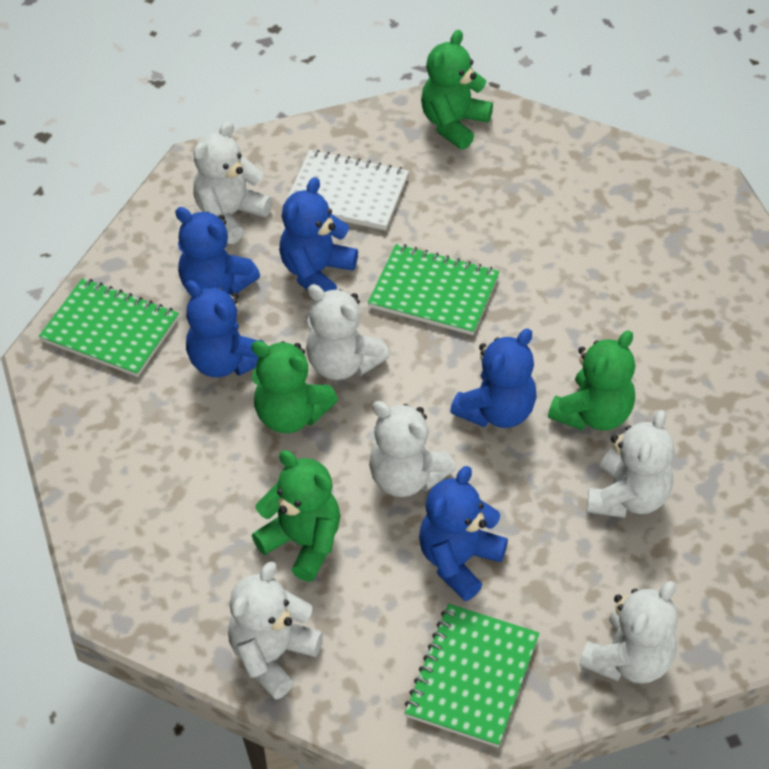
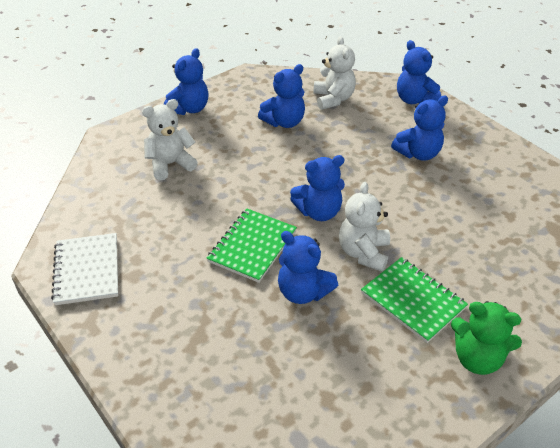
blue teddy bear: 5 -> 6
green notebook: 3 -> 2
green teddy bear: 4 -> 1
white teddy bear: 6 -> 3

